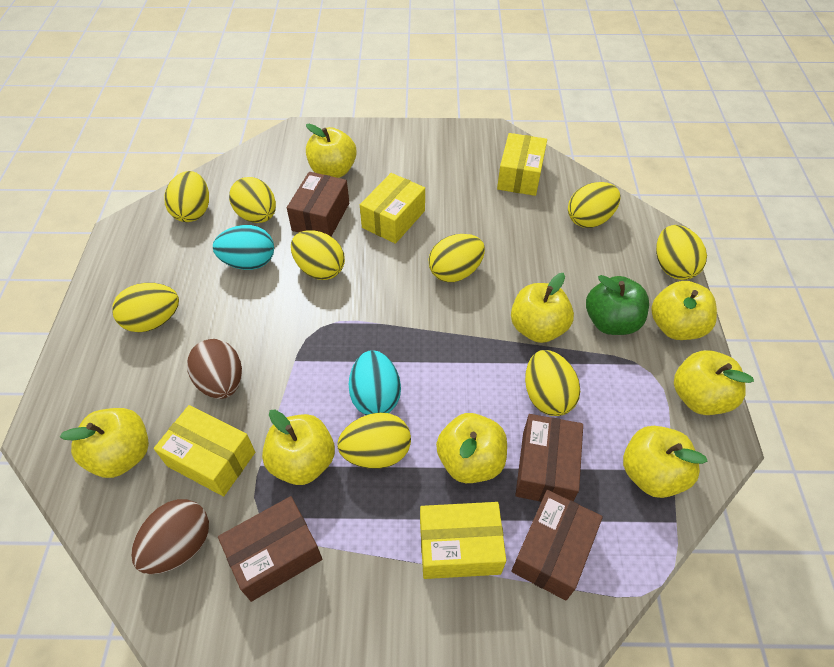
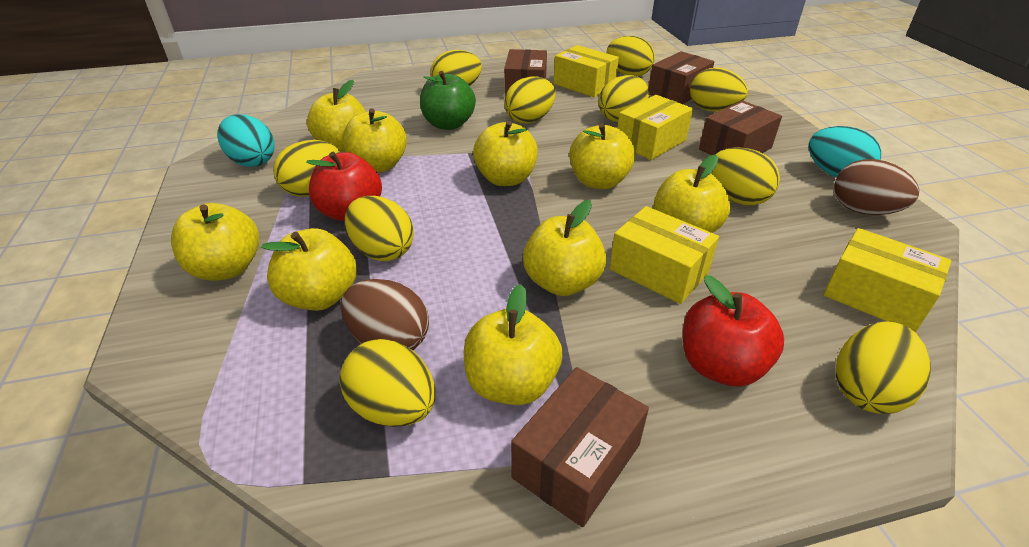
red apple: 0 -> 2
yellow apple: 8 -> 9
yellow egg: 9 -> 10

